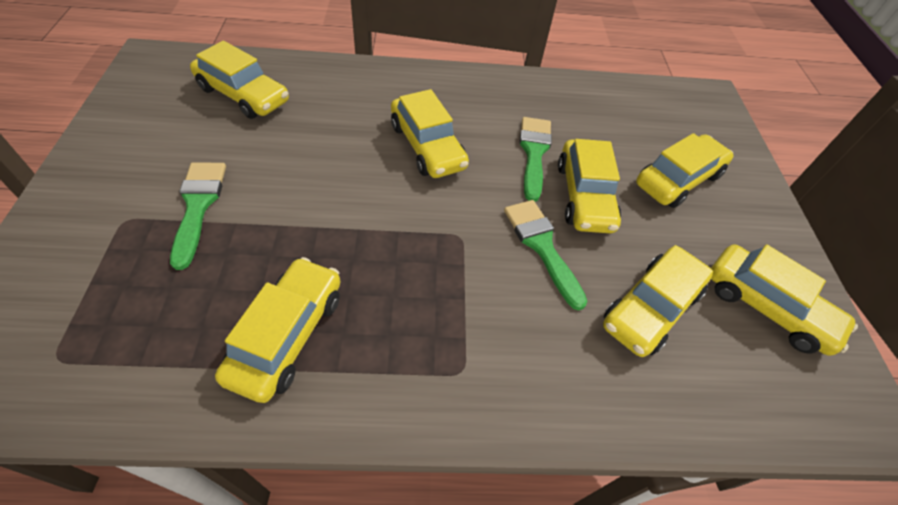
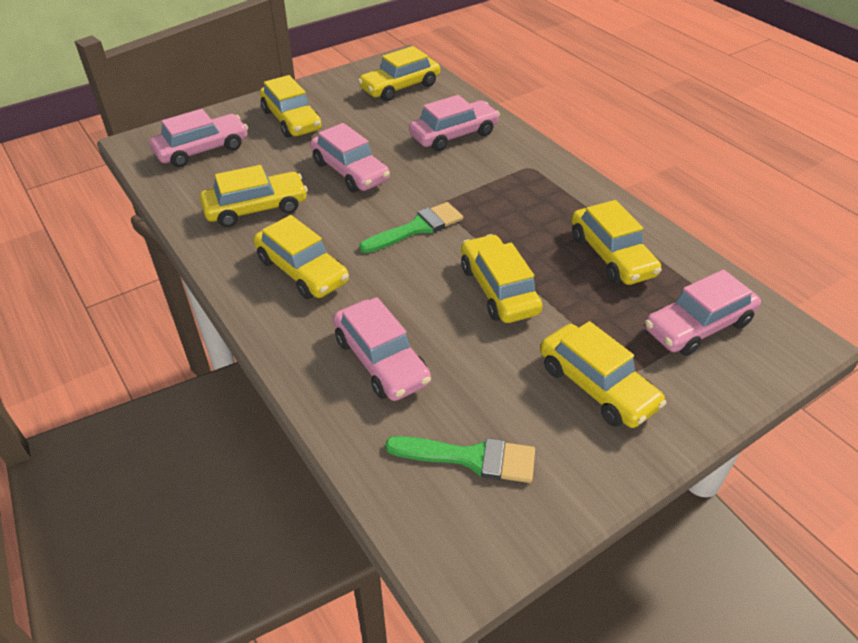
green brush: 3 -> 2
pink car: 0 -> 5

